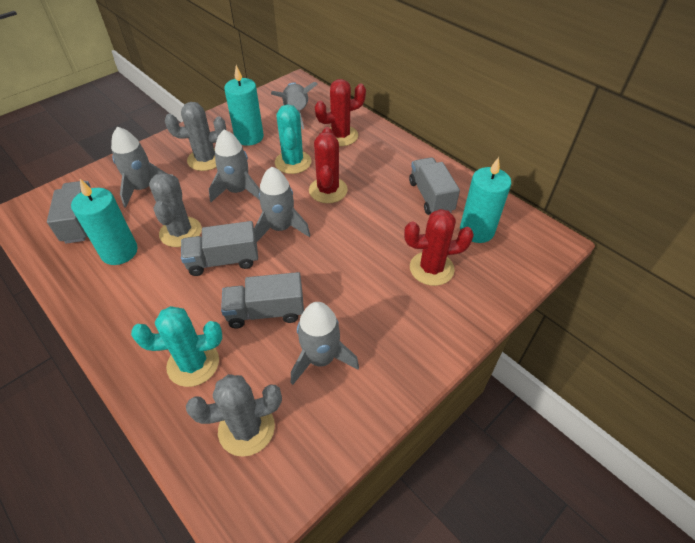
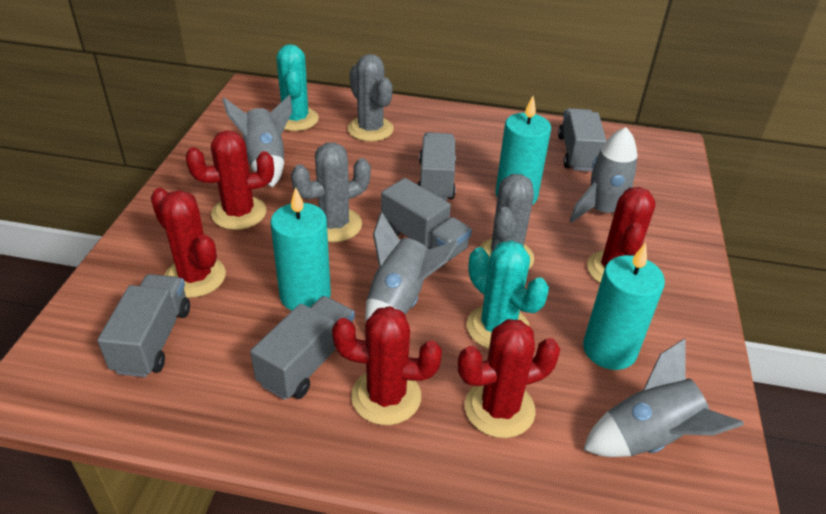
grey rocket: 5 -> 4
grey truck: 4 -> 5
red cactus: 3 -> 5

